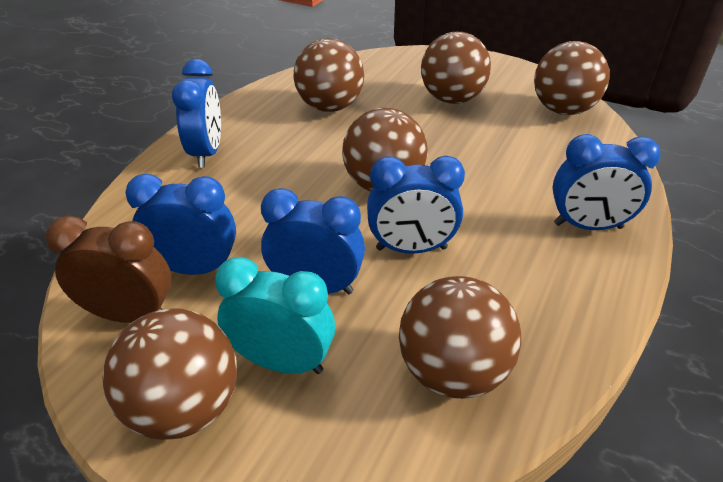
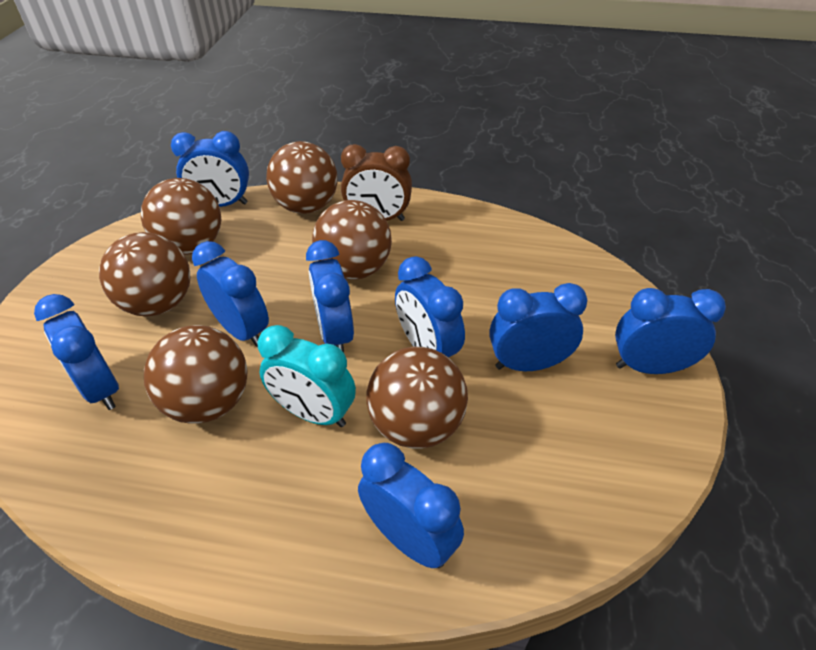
blue clock: 5 -> 8

